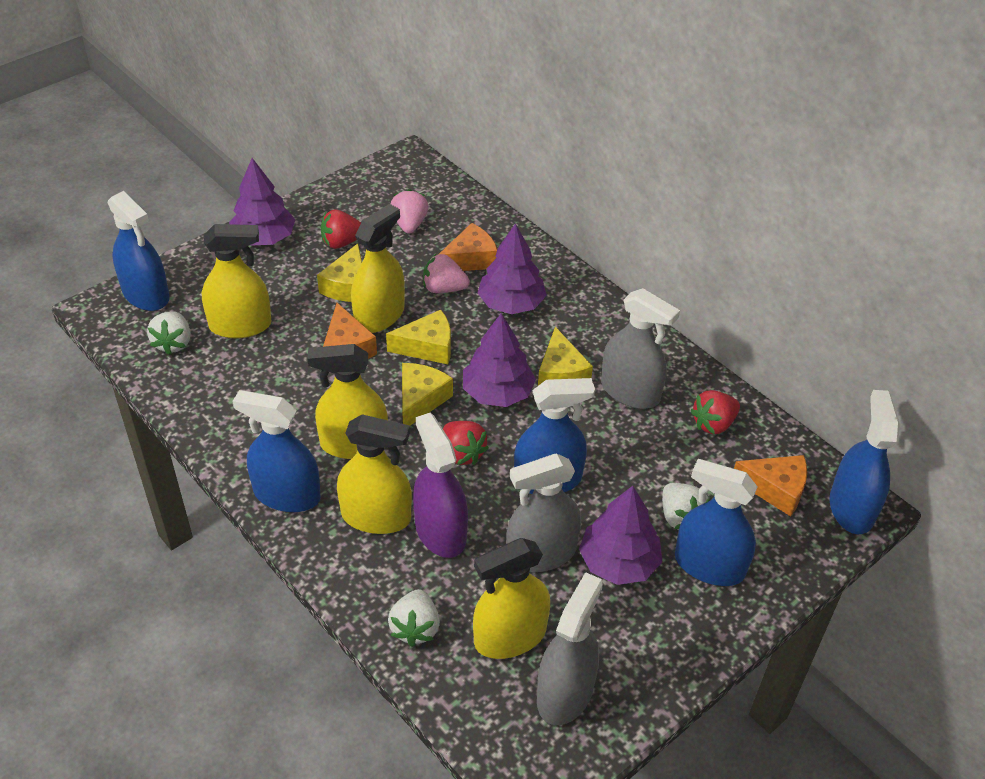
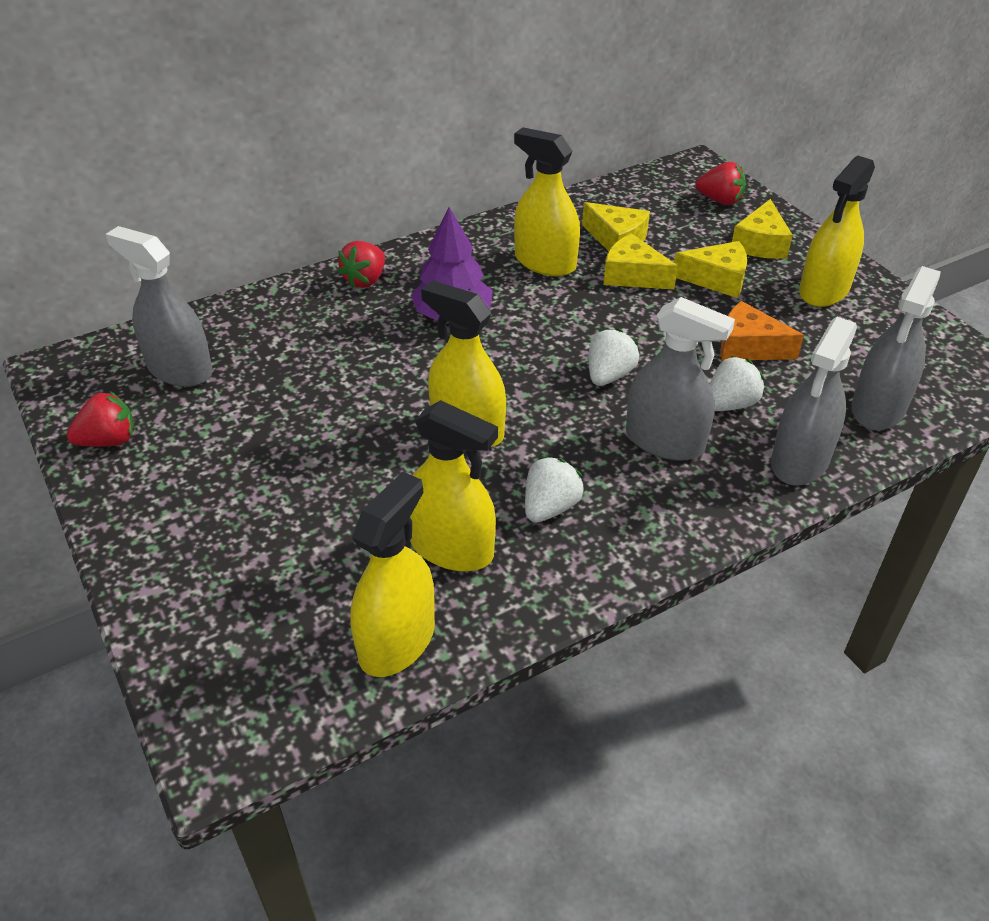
blue spray bottle: 5 -> 0
grey spray bottle: 3 -> 4
orange cheese: 3 -> 1
pink strawberry: 2 -> 0
purple spray bottle: 1 -> 0
purple tree: 4 -> 1

